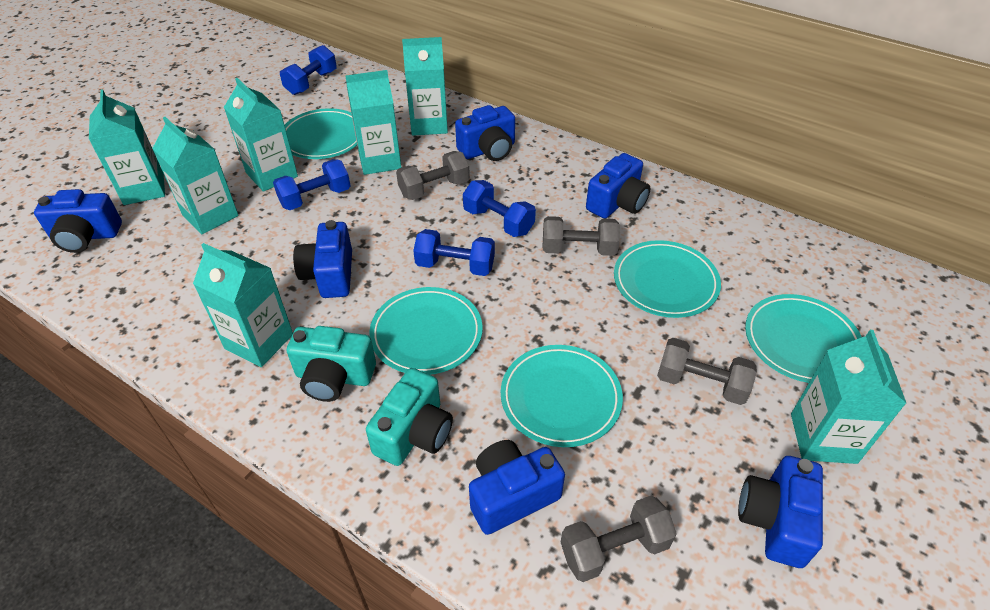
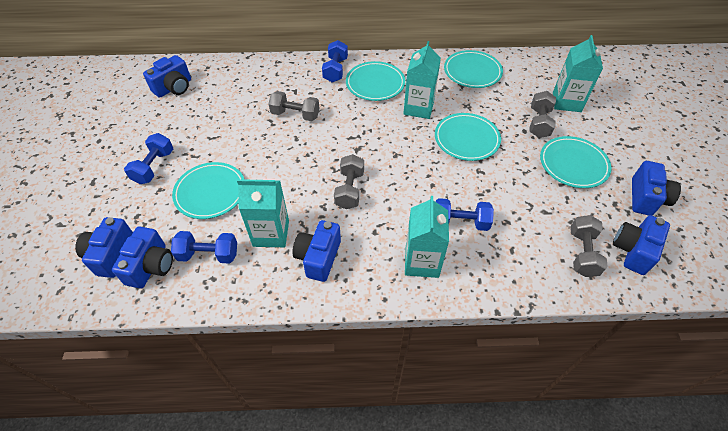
turquoise camera: 2 -> 0
turquoise carton: 7 -> 4

